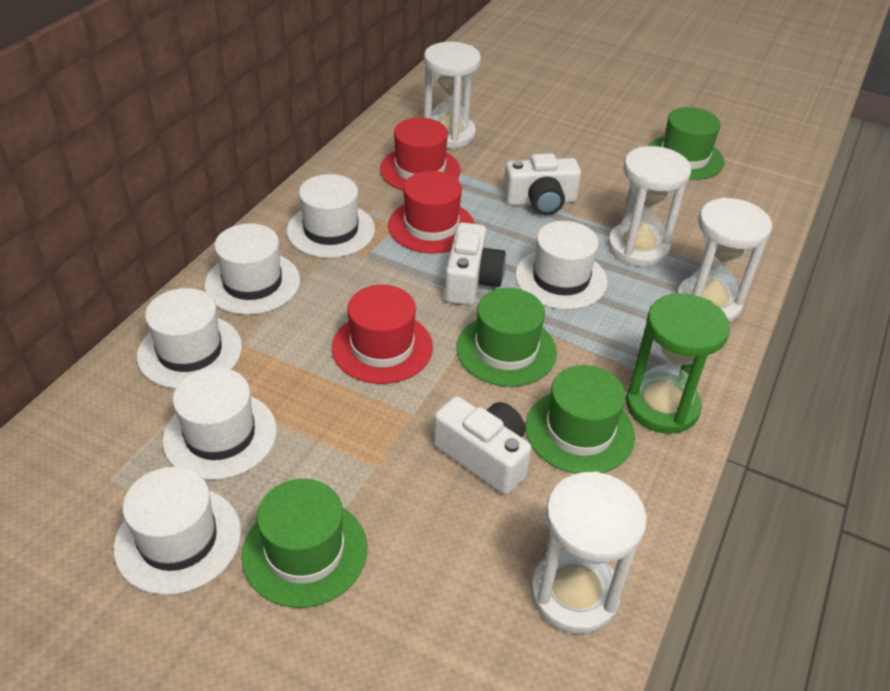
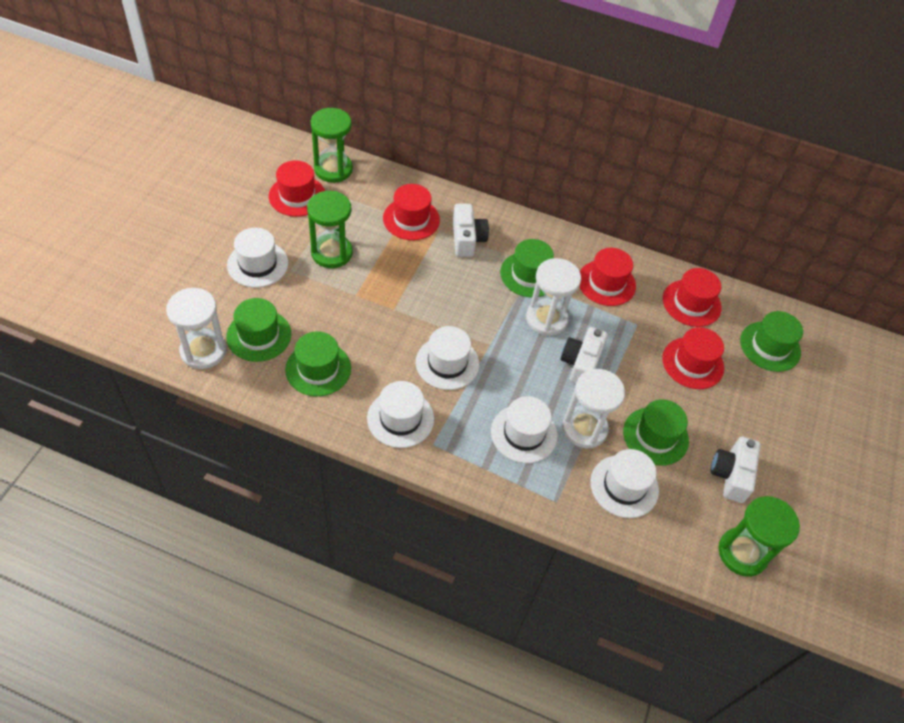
green hat: 4 -> 5
green hourglass: 1 -> 3
red hat: 3 -> 5
white hat: 6 -> 5
white hourglass: 4 -> 3

